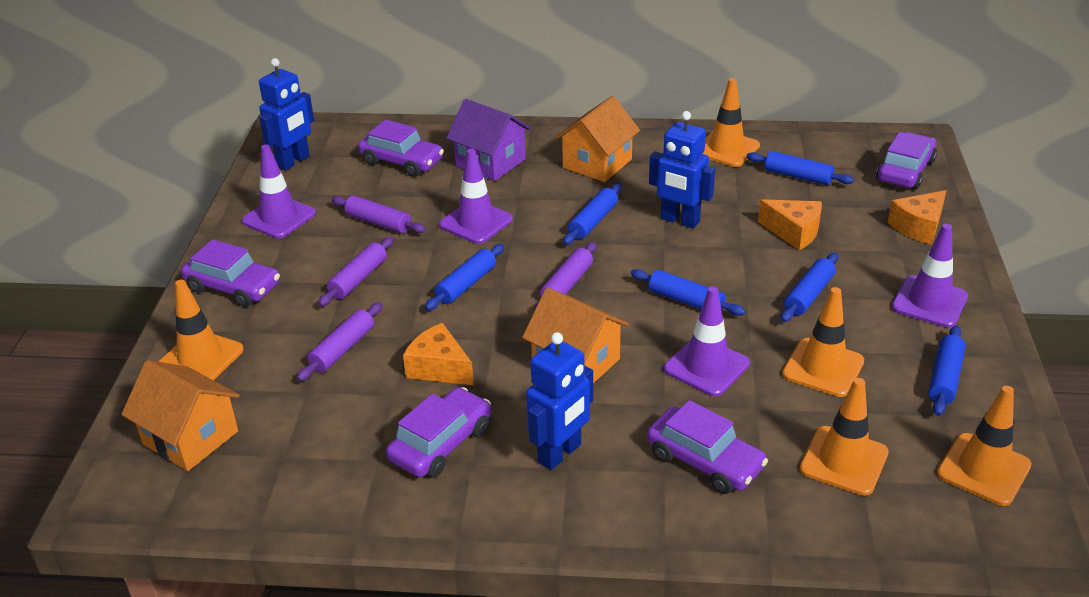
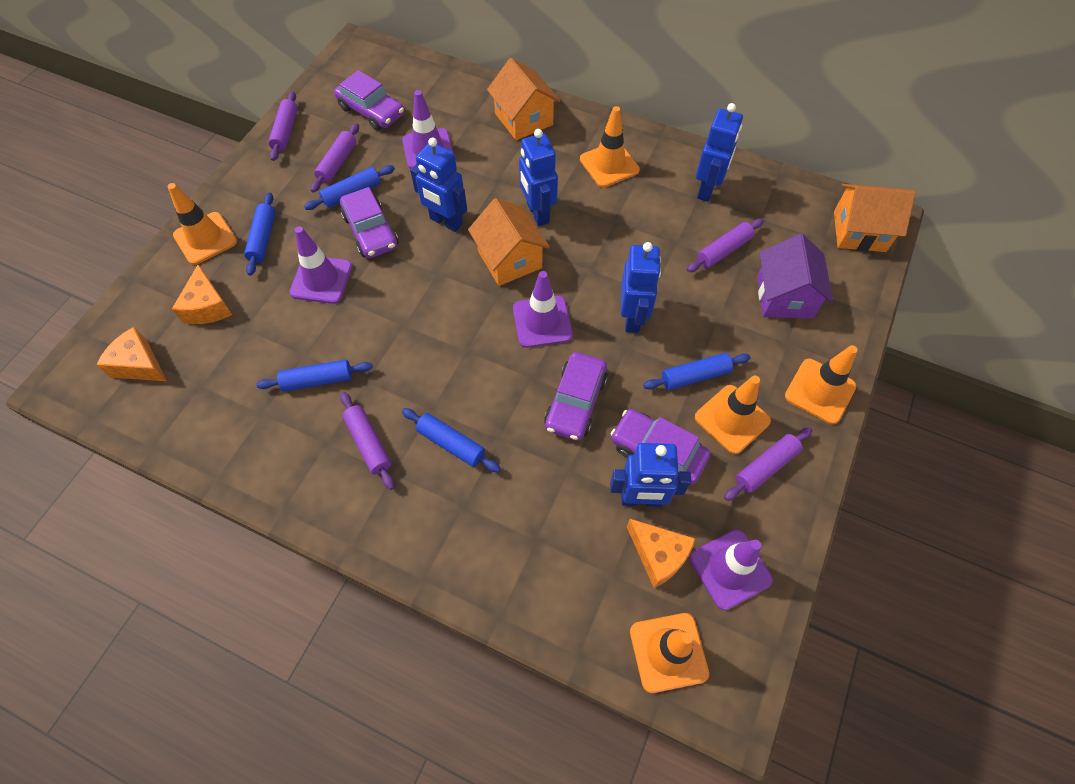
blue robot: 3 -> 5
blue rolling pin: 6 -> 5
purple car: 5 -> 4
purple rolling pin: 4 -> 5

